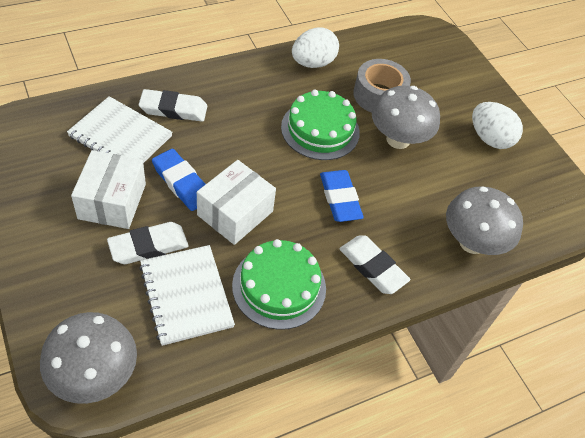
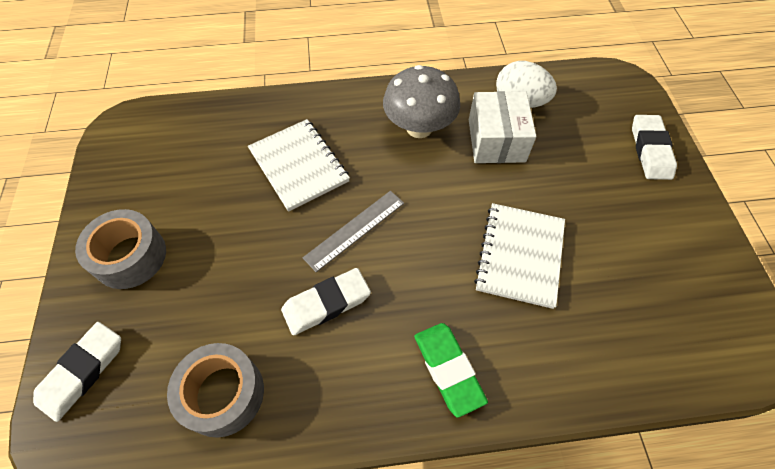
blue eraser: 2 -> 0
green cake: 2 -> 0
green eraser: 0 -> 1
grey mushroom: 3 -> 1
grey ruler: 0 -> 1
grey tape: 1 -> 2
white box: 2 -> 1
white egg: 2 -> 1

